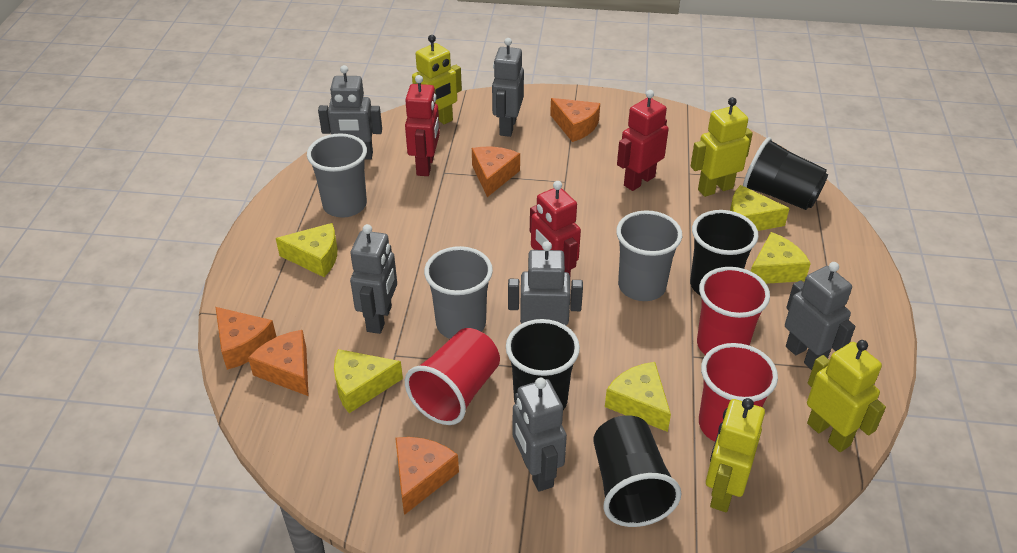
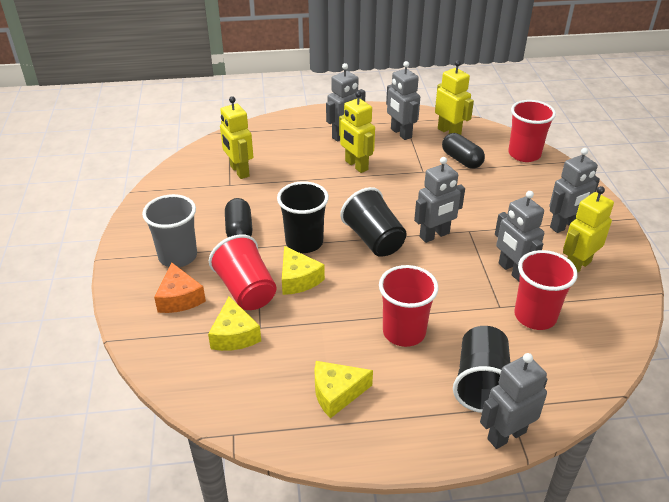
black capsule: 0 -> 2
black cup: 4 -> 3
grey cup: 3 -> 1
orange cheese: 5 -> 1
red cup: 3 -> 4
red robot: 3 -> 0
yellow cheese: 5 -> 3

